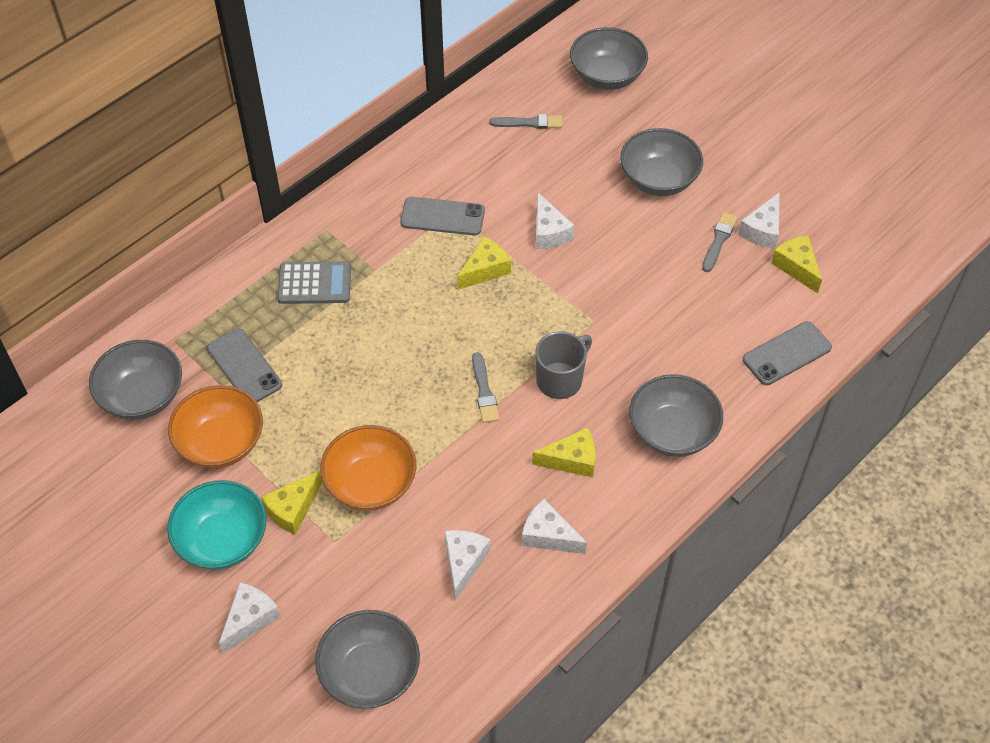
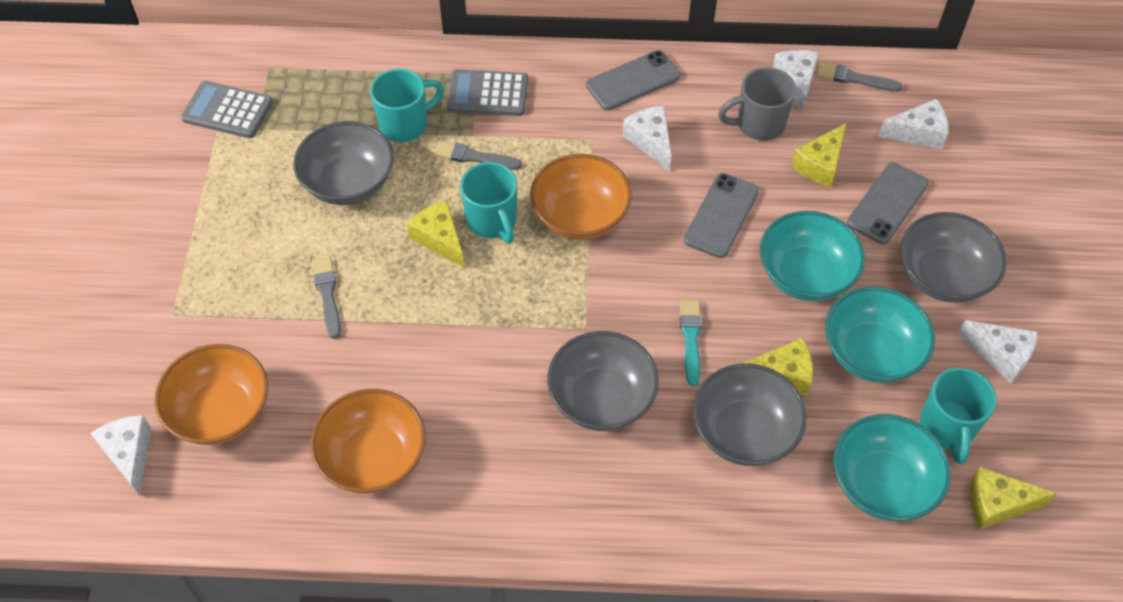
grey bowl: 5 -> 4
grey calculator: 1 -> 2
orange bowl: 2 -> 3
turquoise bowl: 1 -> 3
turquoise brush: 0 -> 1
turquoise mug: 0 -> 3

